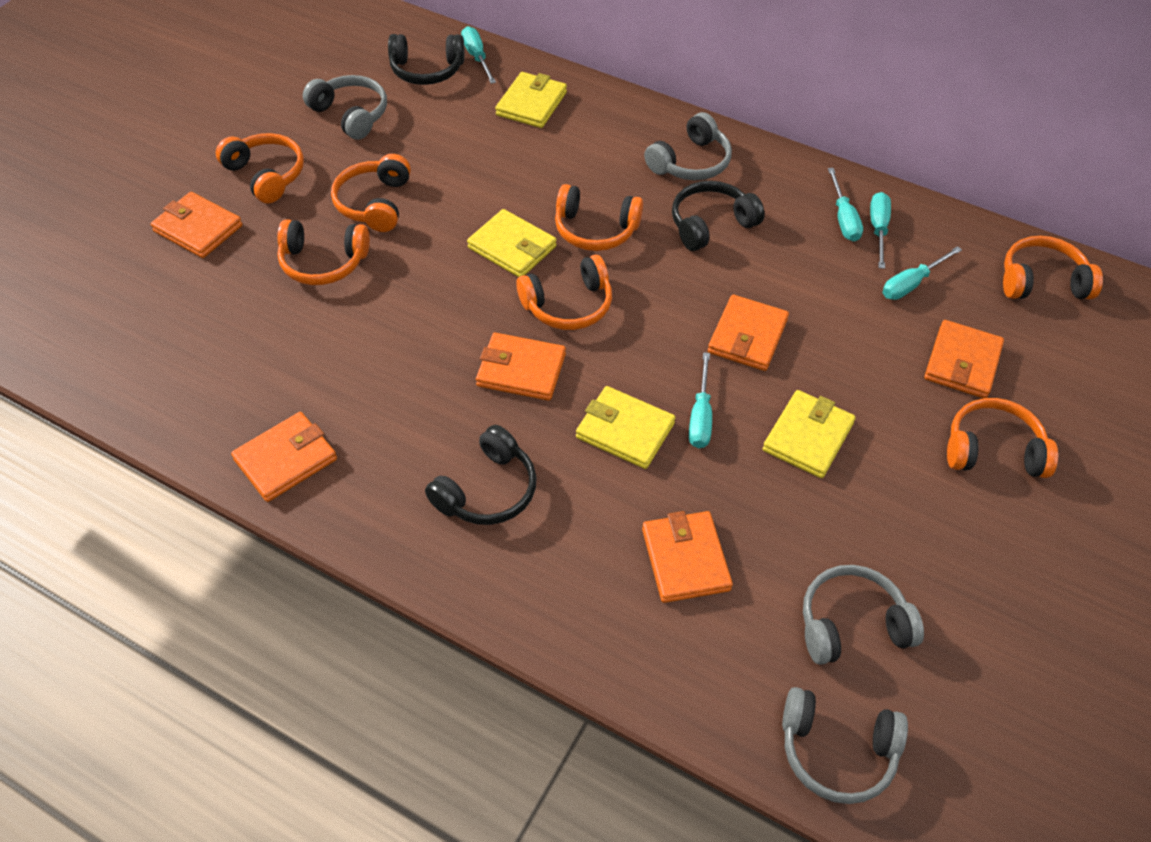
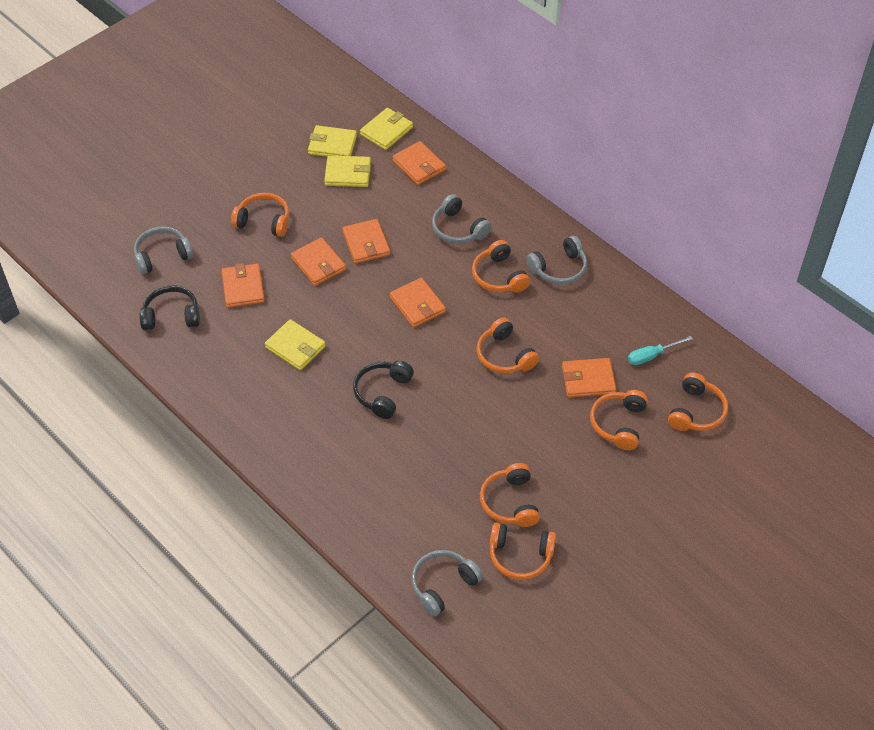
black headphones: 3 -> 2
turquoise screwdriver: 5 -> 1

